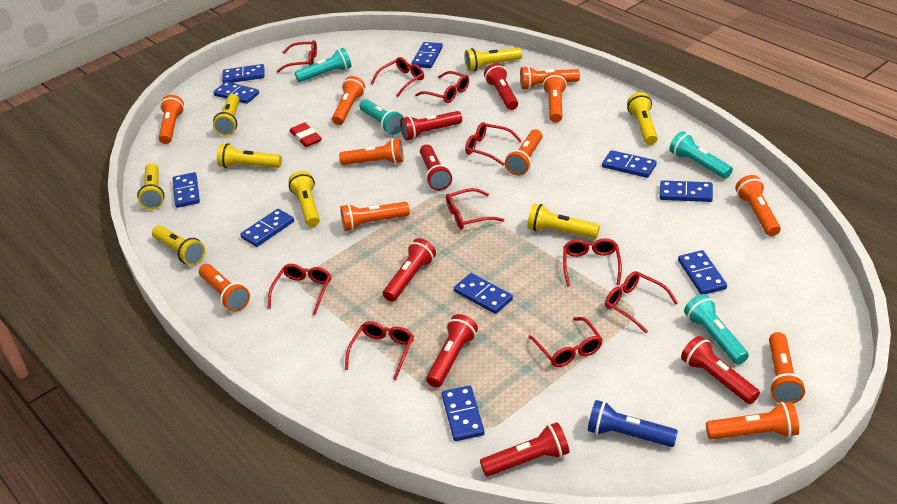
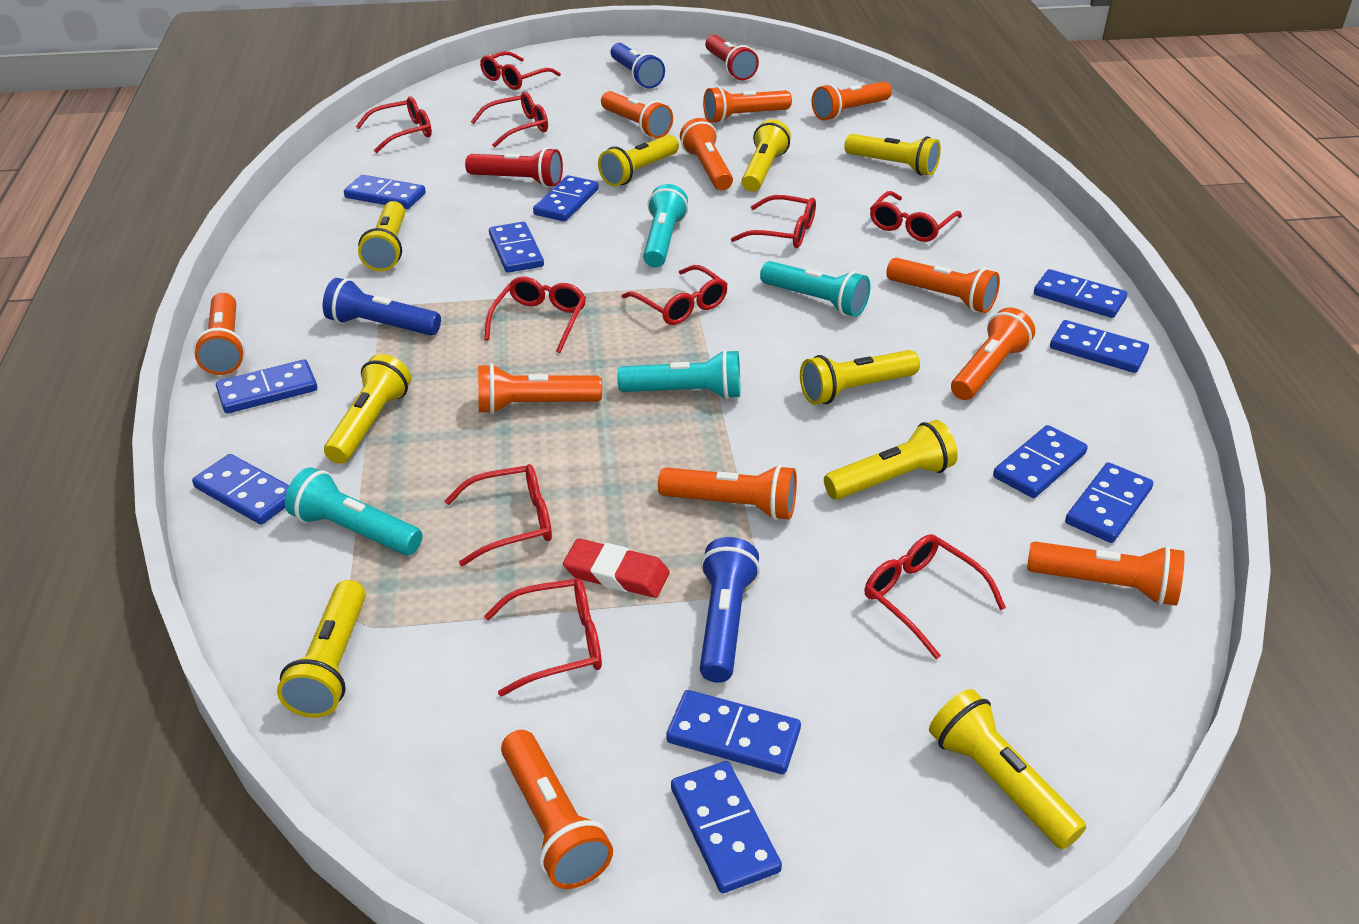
blue domino: 10 -> 11
blue flashlight: 1 -> 3
red flashlight: 7 -> 2
yellow flashlight: 8 -> 9

